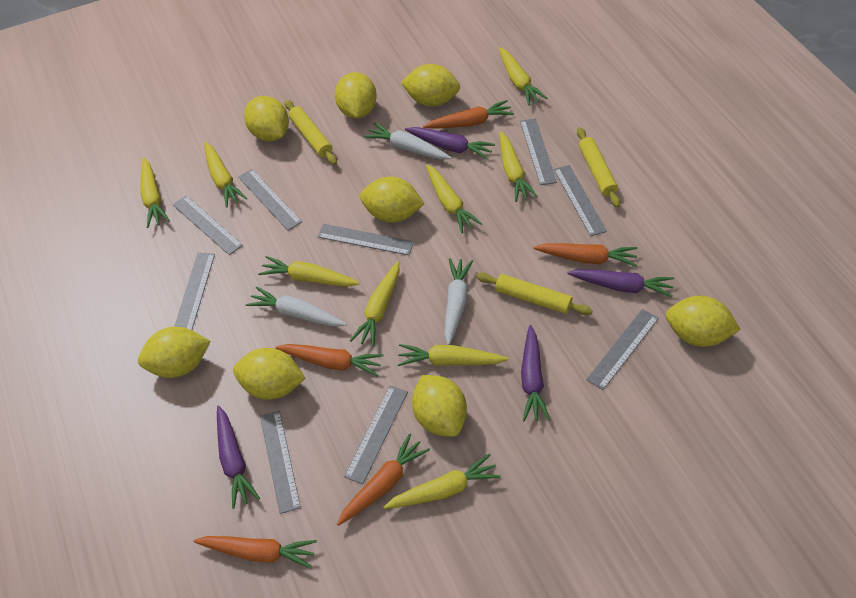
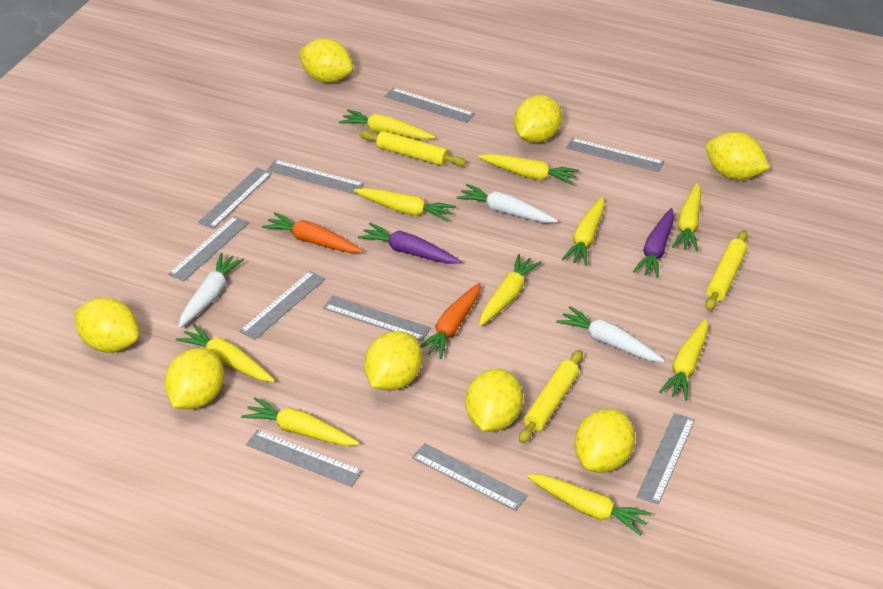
grey ruler: 9 -> 10
orange carrot: 5 -> 2
purple carrot: 4 -> 2
yellow carrot: 9 -> 10

